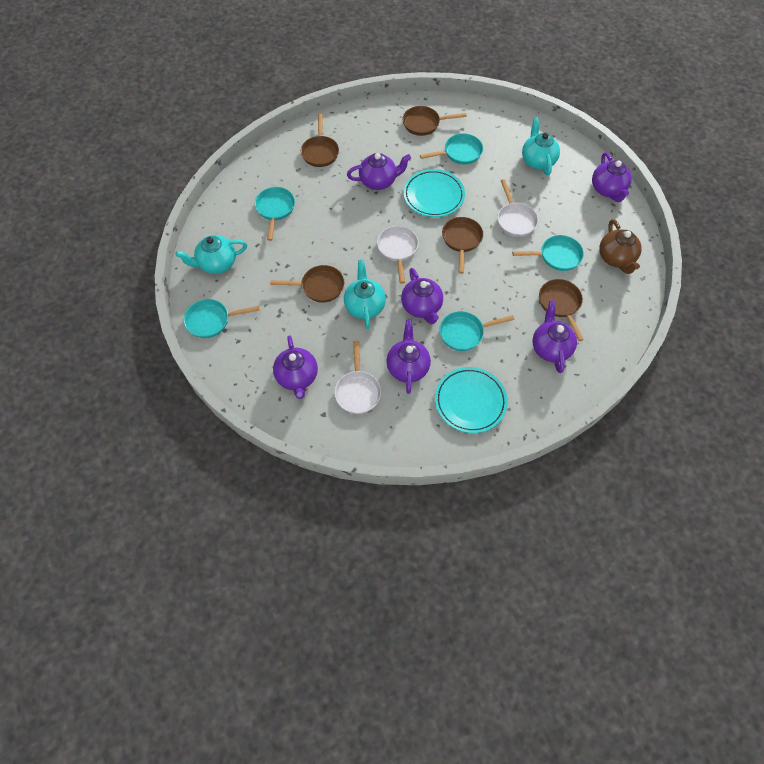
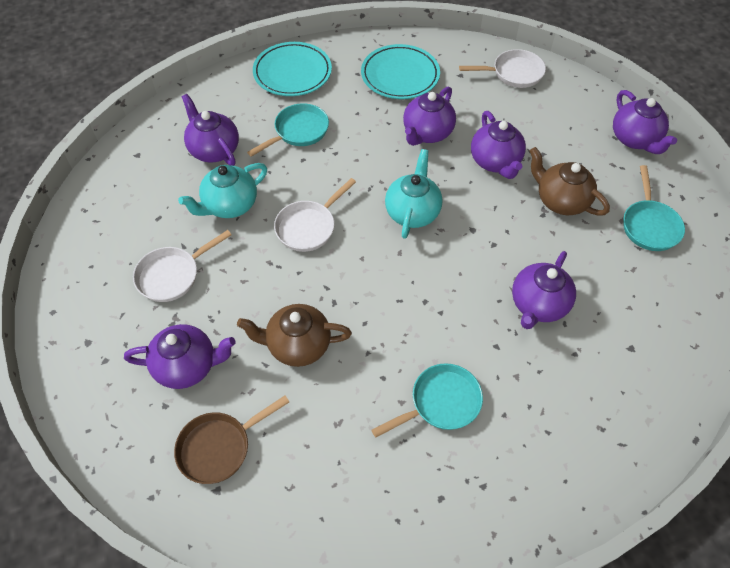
brown pan: 5 -> 1
brown teapot: 1 -> 2
turquoise pan: 5 -> 3
turquoise teapot: 3 -> 2

